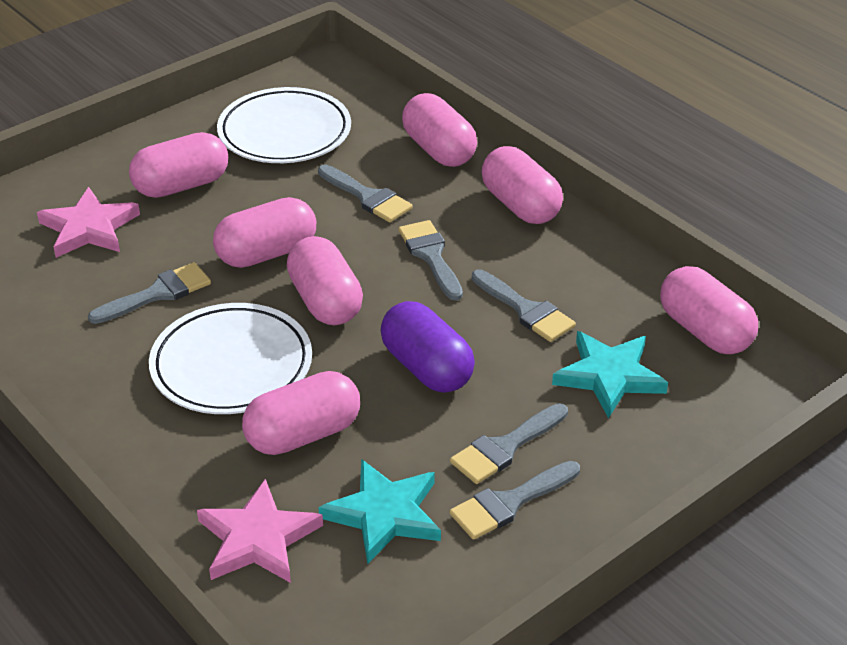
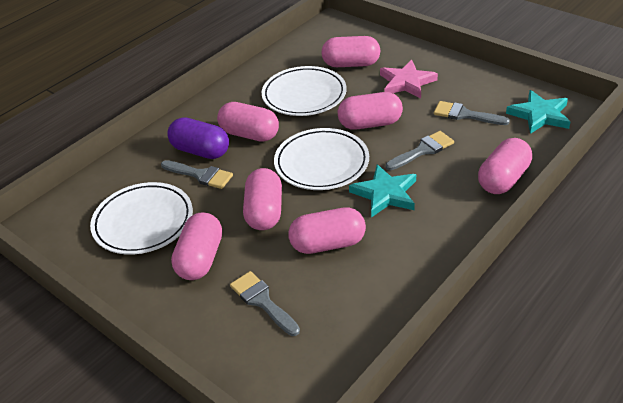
grey brush: 6 -> 4
pink star: 2 -> 1
white plate: 2 -> 3

